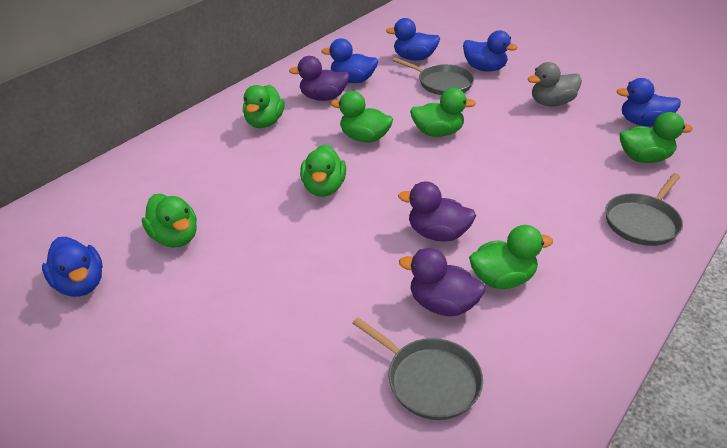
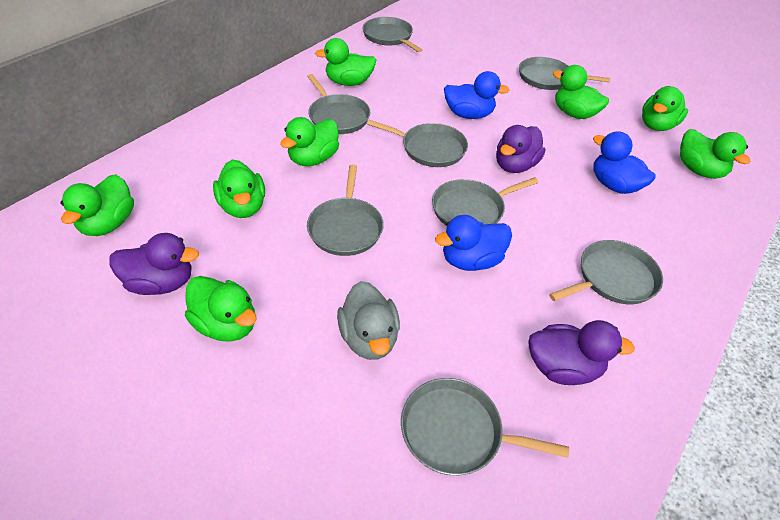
blue duck: 5 -> 3
green duck: 7 -> 8
grey pan: 3 -> 8

